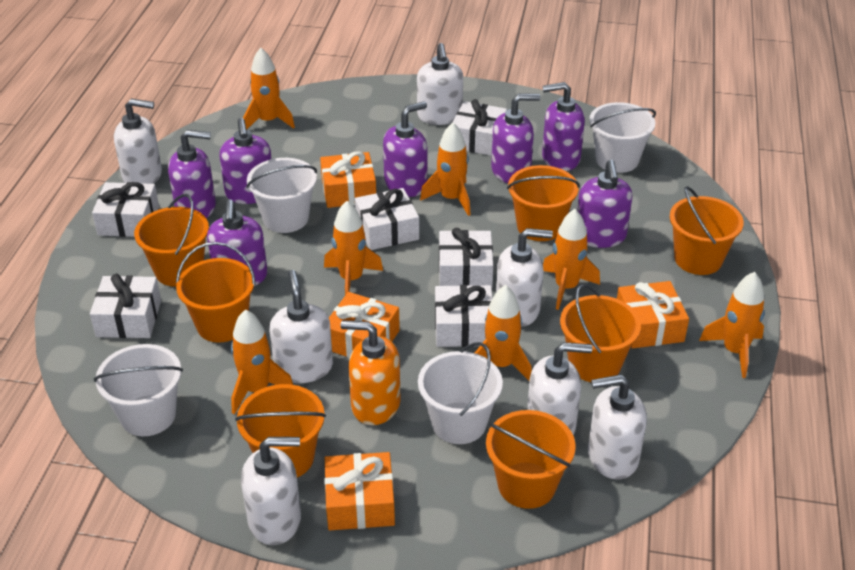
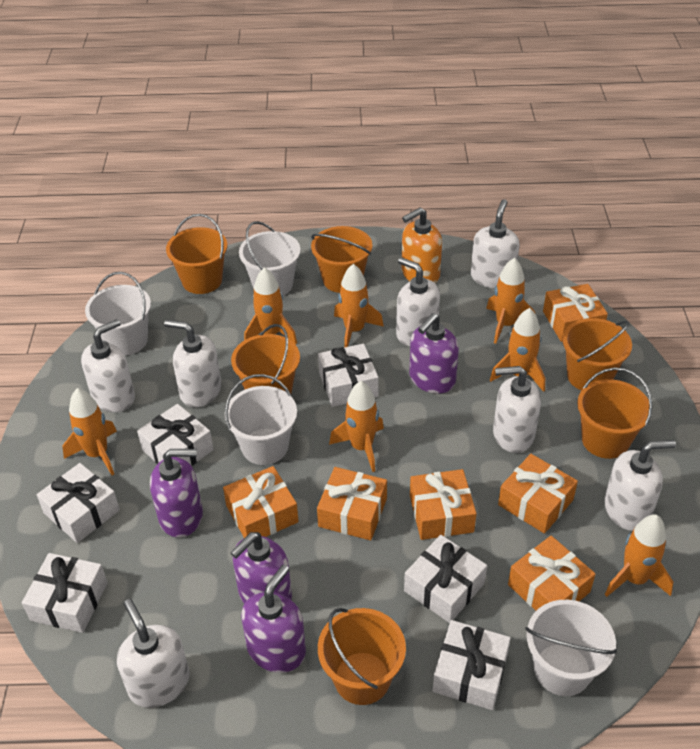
orange bucket: 7 -> 6
orange gift: 4 -> 6
purple soap dispenser: 7 -> 4

